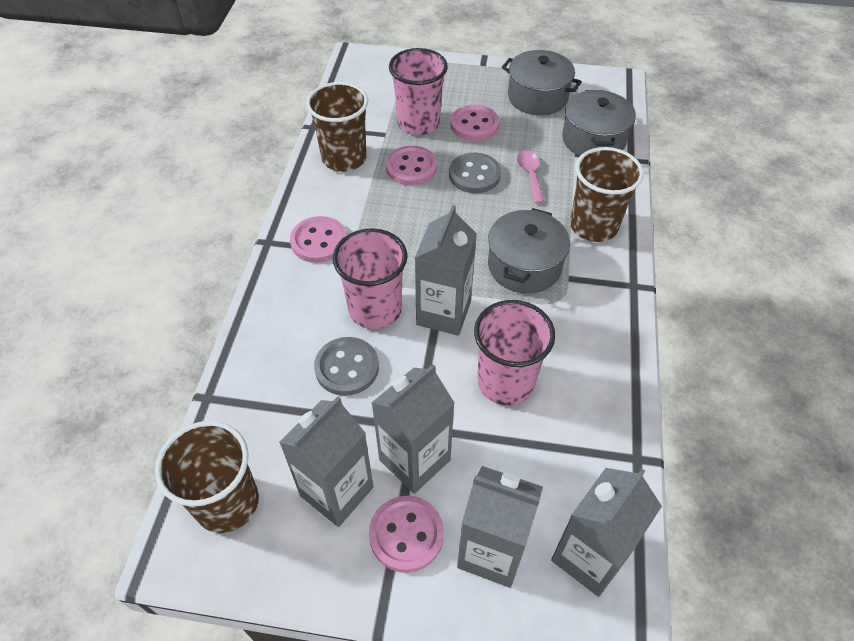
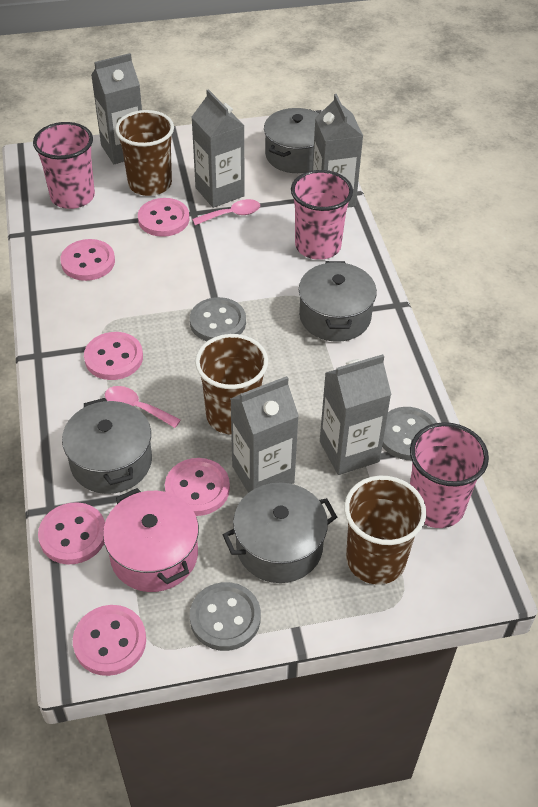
grey button: 2 -> 3
grey pot: 3 -> 4
pink button: 4 -> 6
pink pot: 0 -> 1
pink spoon: 1 -> 2

